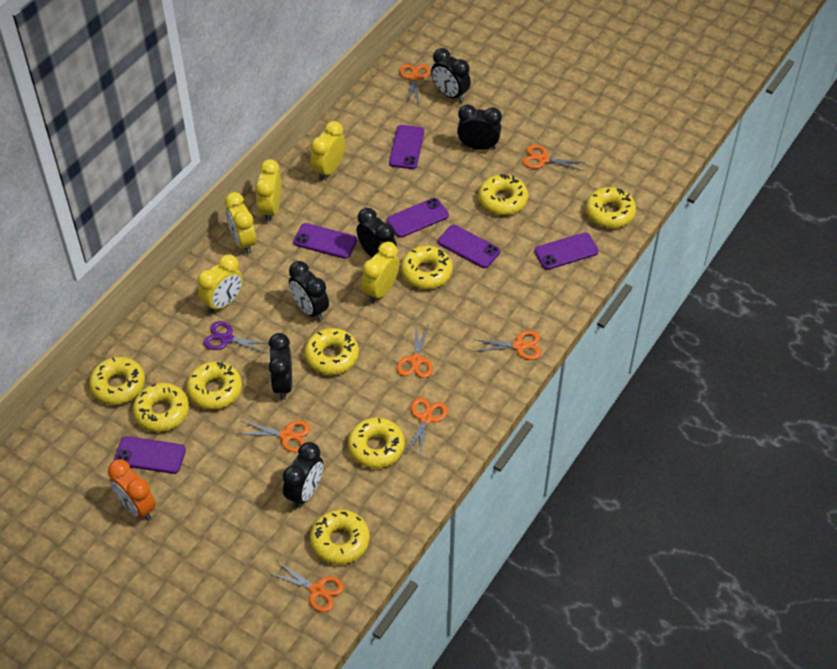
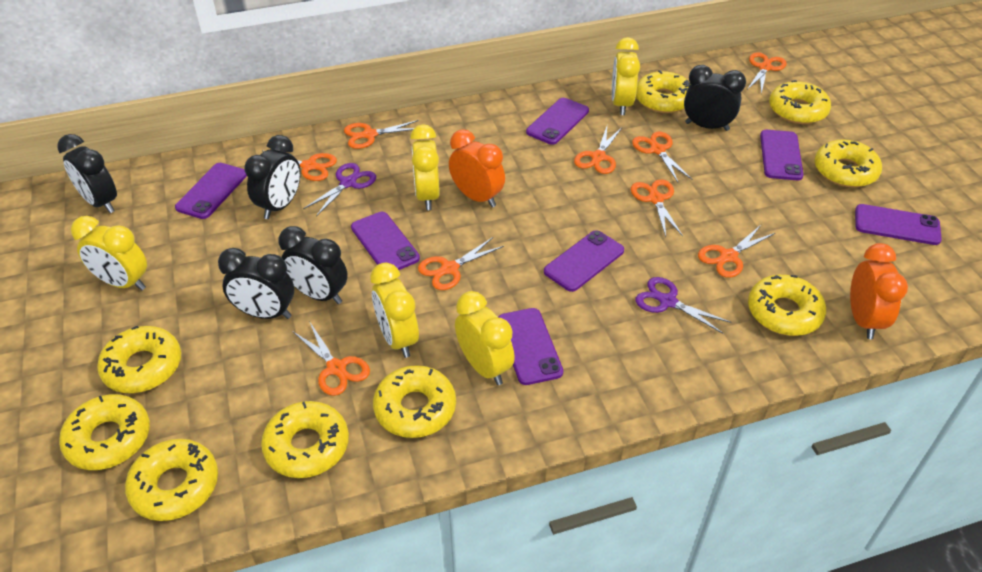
black clock: 6 -> 5
orange clock: 1 -> 2
orange scissors: 7 -> 9
purple phone: 6 -> 7
purple scissors: 1 -> 2

